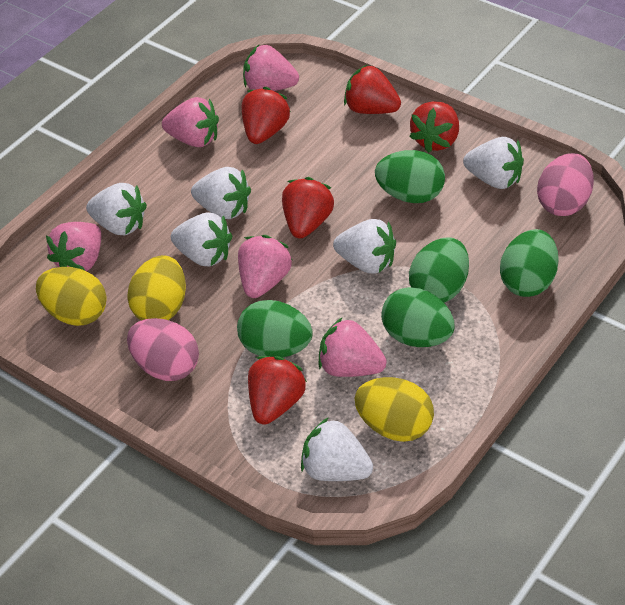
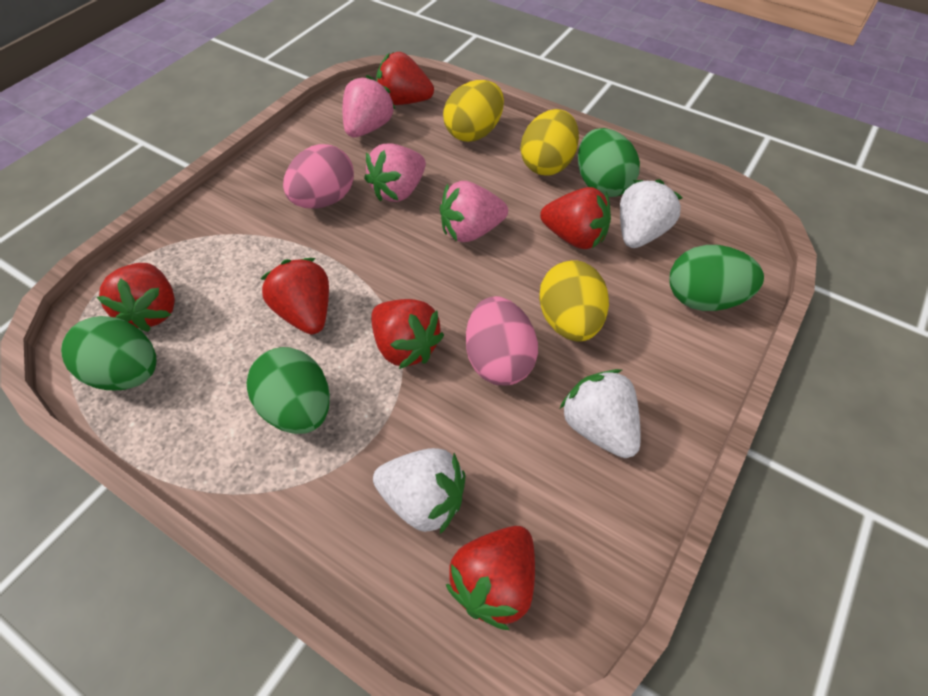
green egg: 5 -> 4
pink strawberry: 5 -> 3
red strawberry: 5 -> 6
white strawberry: 6 -> 3

